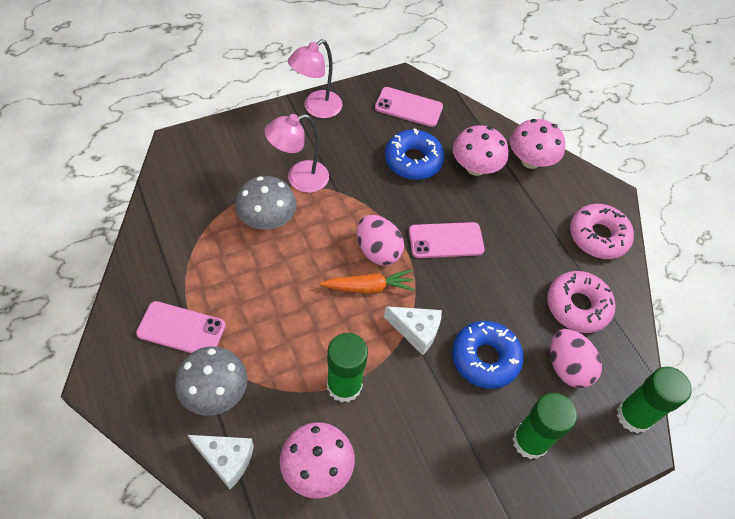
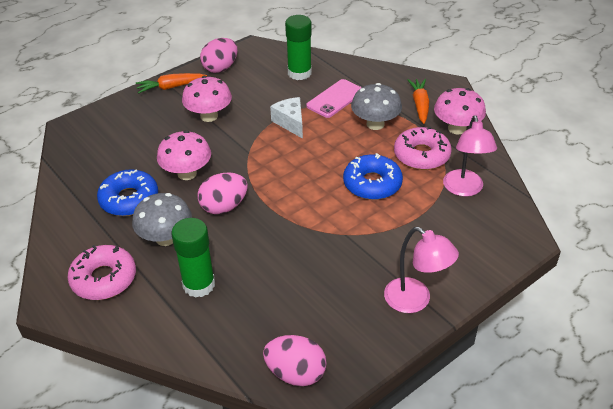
green glue stick: 3 -> 2
orange carrot: 1 -> 2
pink egg: 2 -> 3
pink phone: 3 -> 1
white cheese: 2 -> 1

